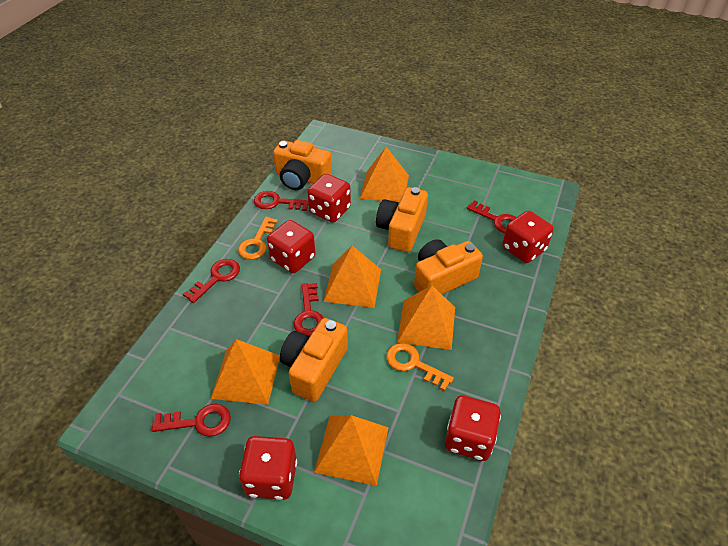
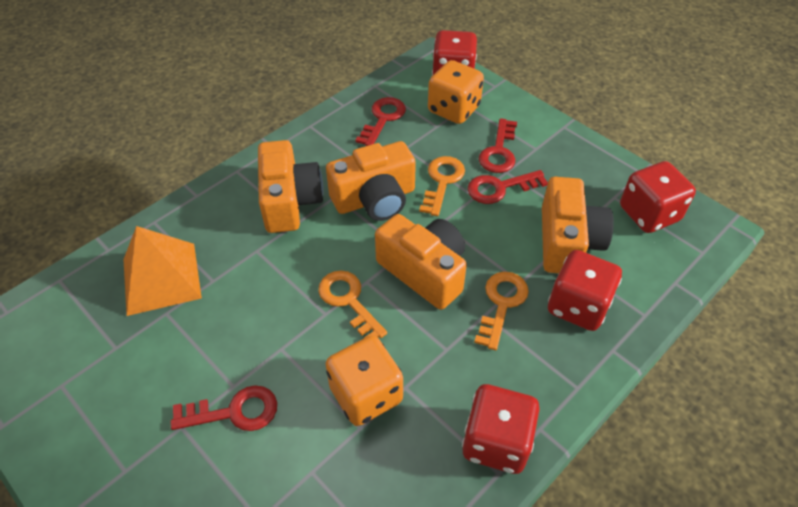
orange dice: 0 -> 2
orange key: 2 -> 3
orange pyramid: 5 -> 1
red dice: 5 -> 4
red key: 5 -> 4

